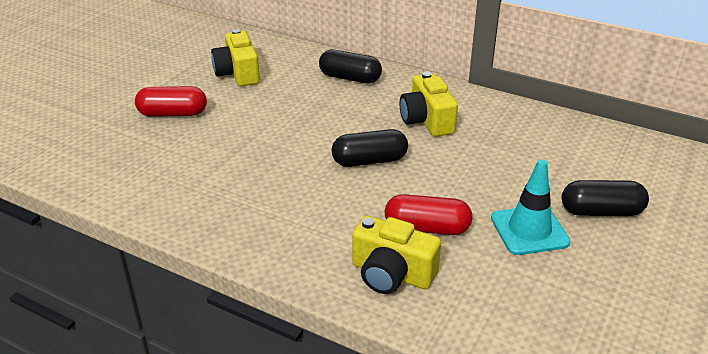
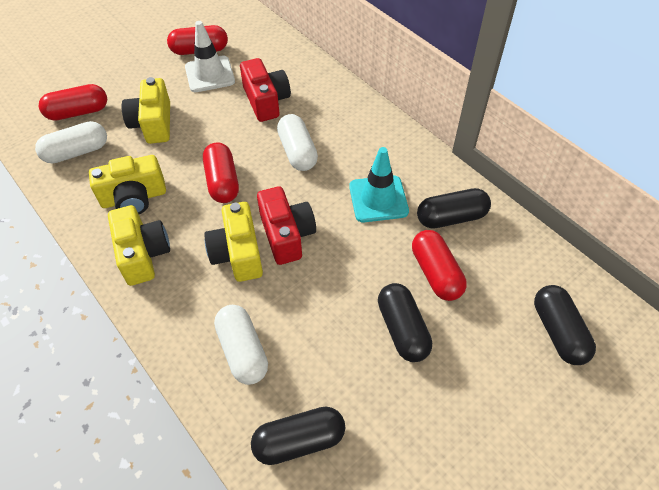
black capsule: 3 -> 4
red camera: 0 -> 2
red capsule: 2 -> 4
white capsule: 0 -> 3
white traffic cone: 0 -> 1
yellow camera: 3 -> 4

